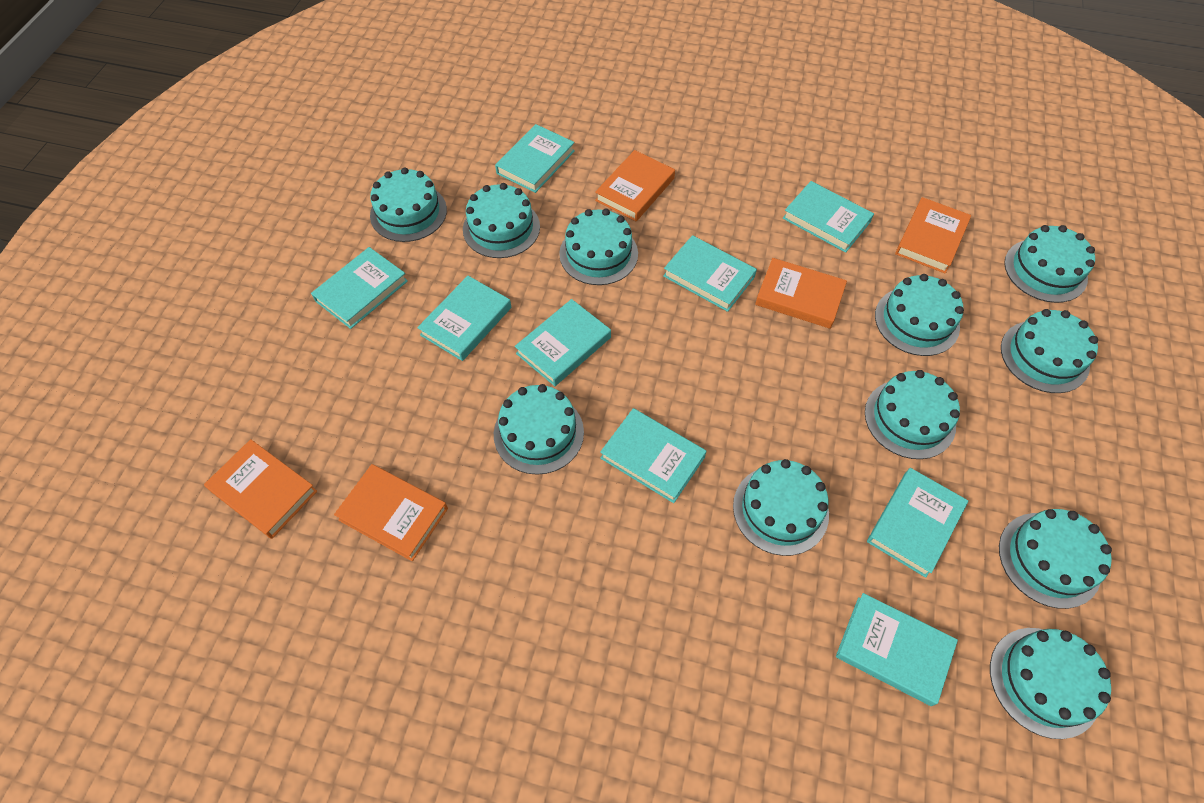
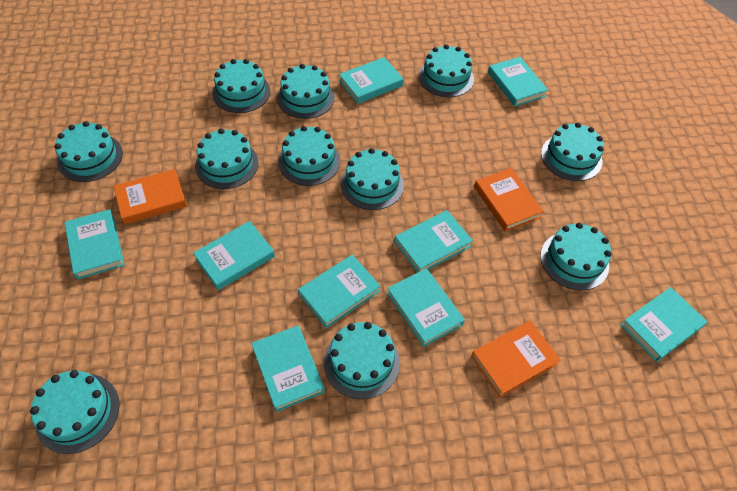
orange book: 5 -> 3

